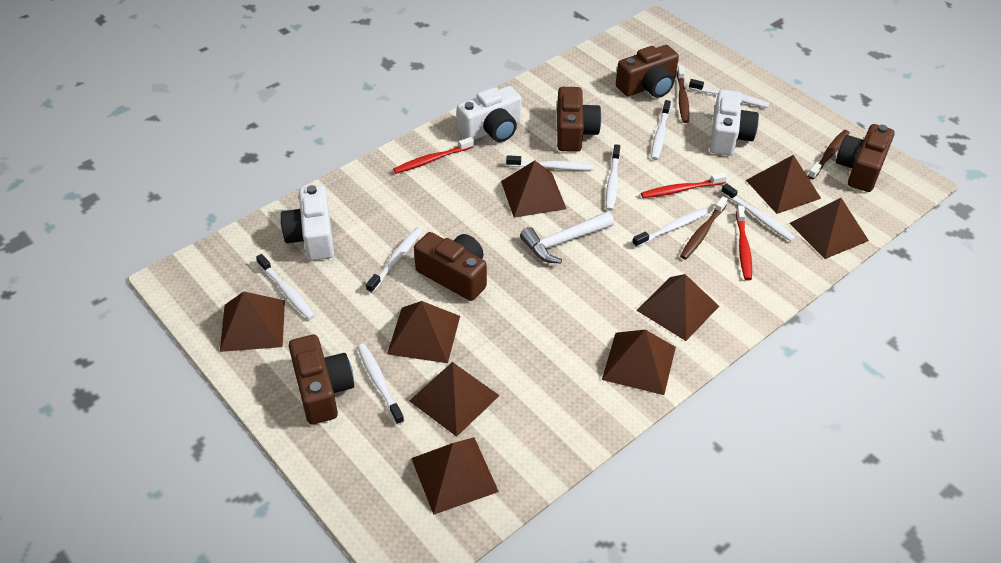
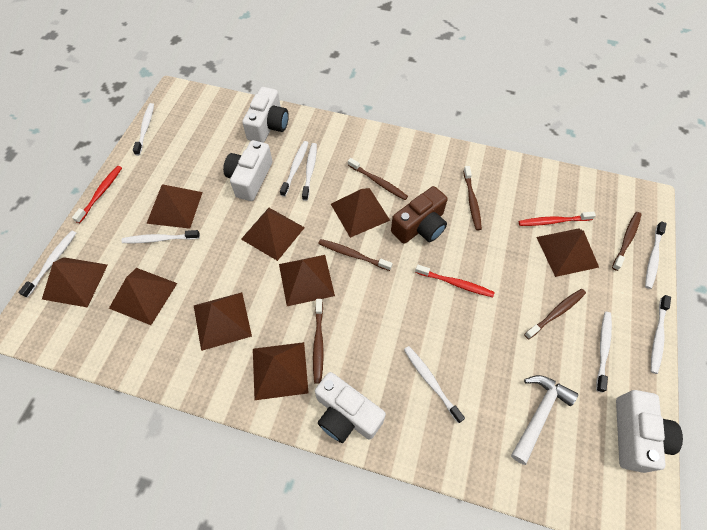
brown camera: 5 -> 1
brown toothbrush: 3 -> 6
white camera: 3 -> 4

